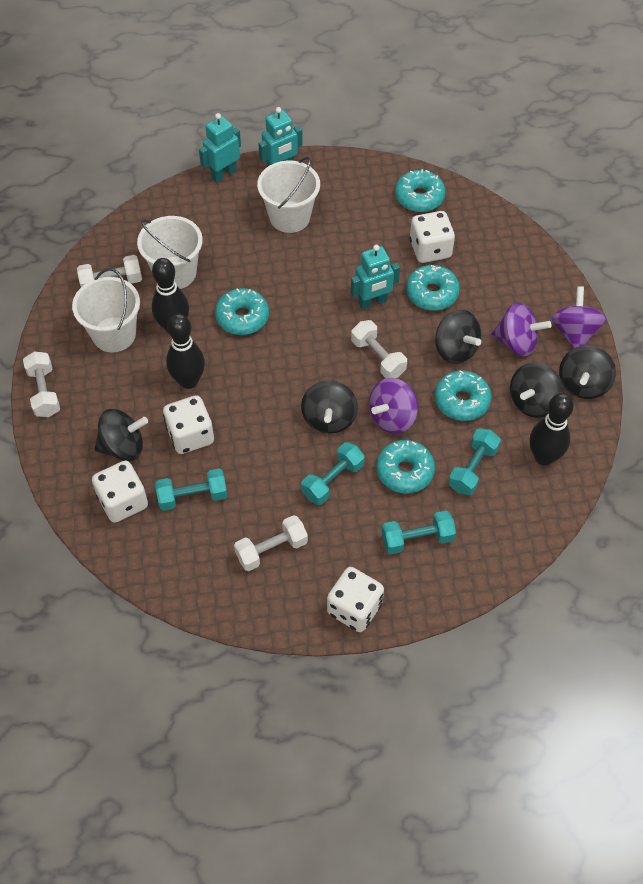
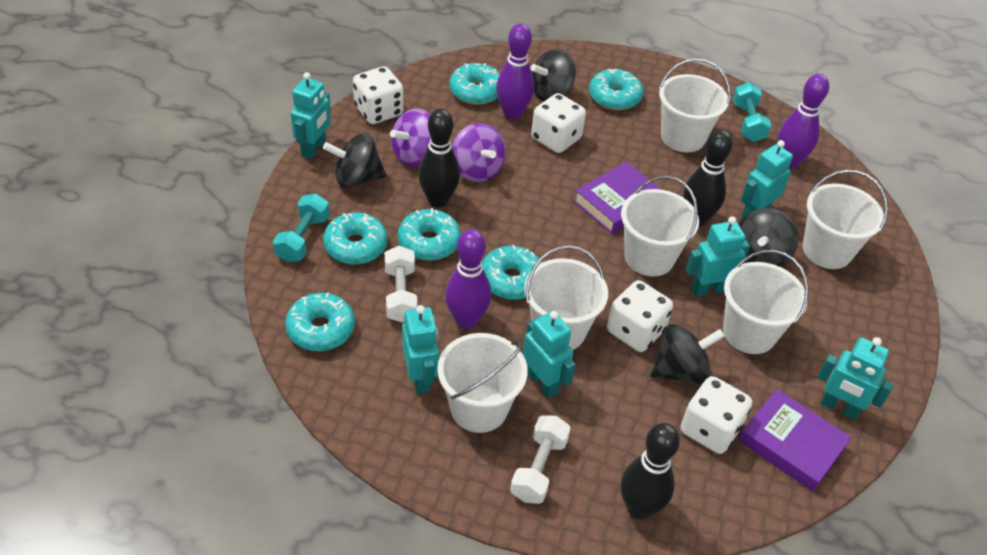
black spinning top: 5 -> 4
purple book: 0 -> 2
purple bowling pin: 0 -> 3
purple spinning top: 3 -> 2
turquoise donut: 5 -> 6
turquoise dumbbell: 4 -> 2
turquoise robot: 3 -> 6
white bucket: 3 -> 6
white dumbbell: 4 -> 2

